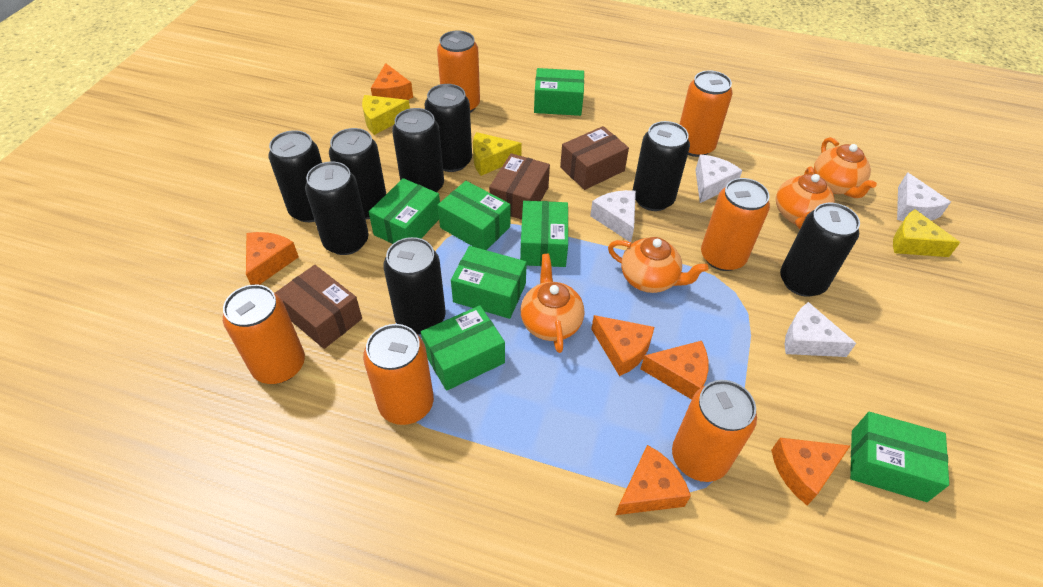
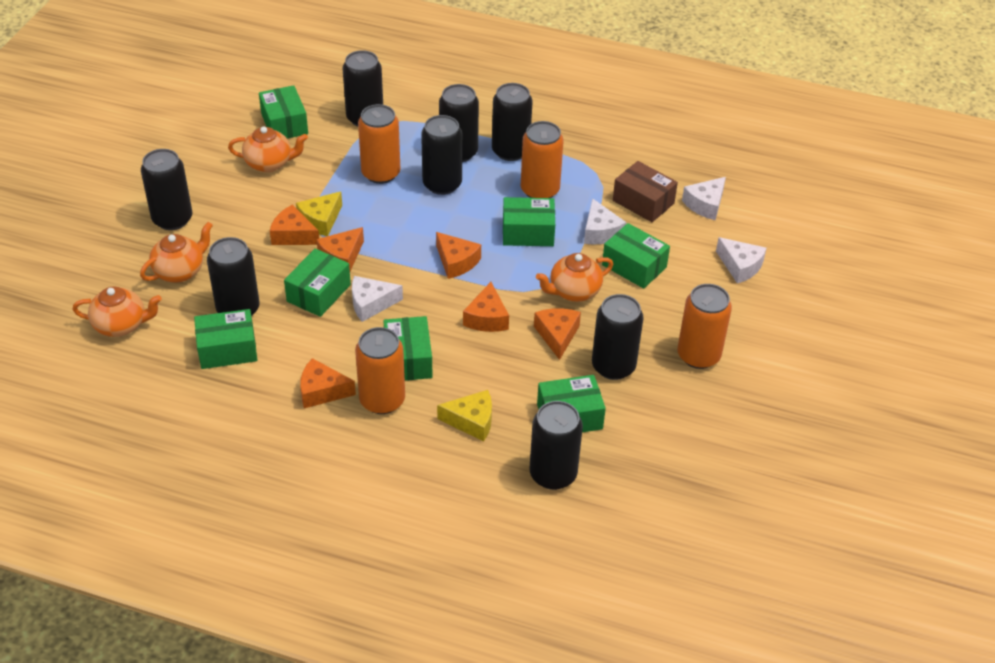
brown box: 3 -> 1
orange can: 6 -> 4
yellow cheese: 3 -> 2

